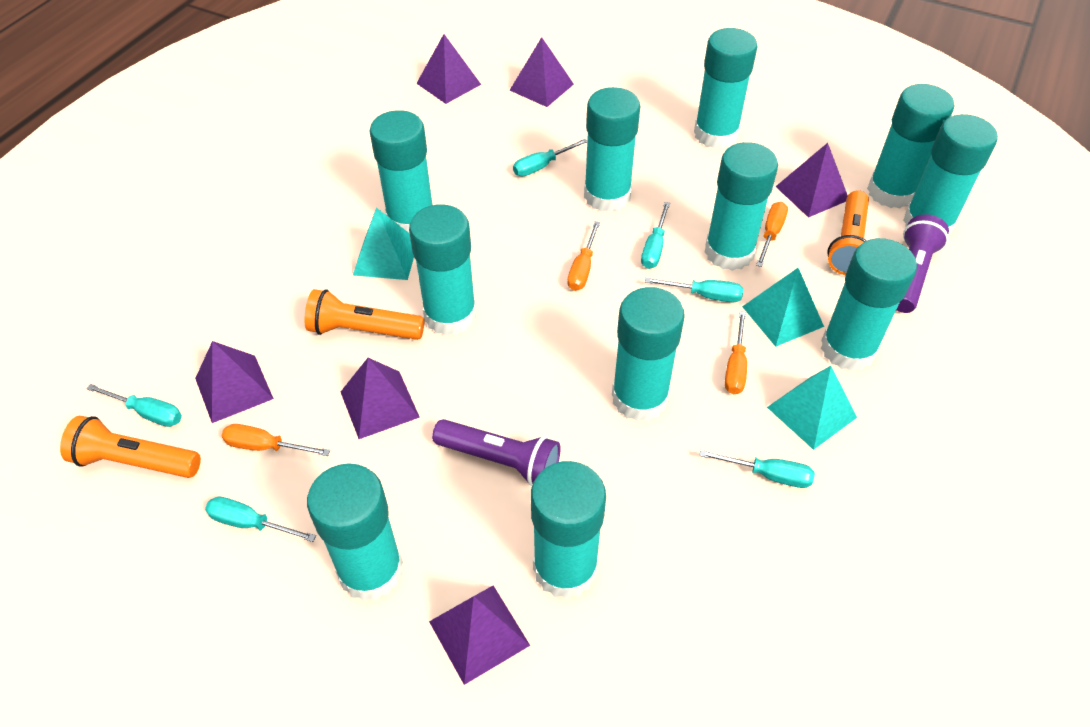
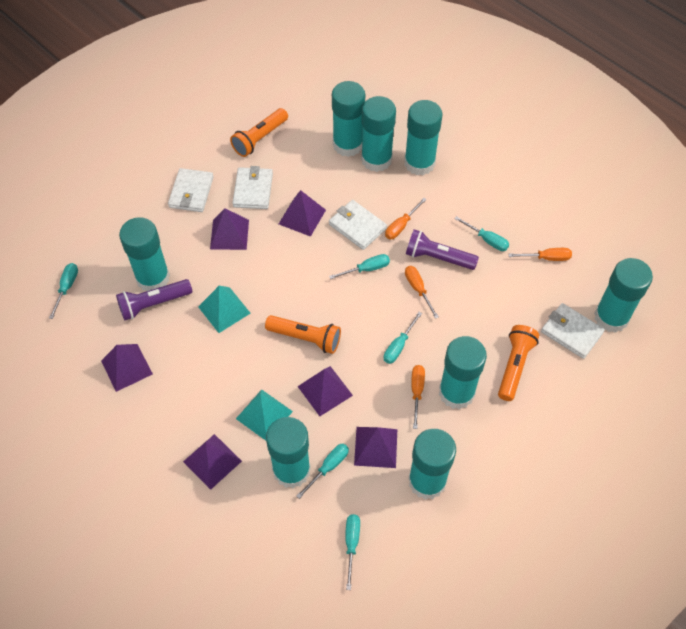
turquoise glue stick: 11 -> 8
turquoise pyramid: 3 -> 2
white wallet: 0 -> 4

